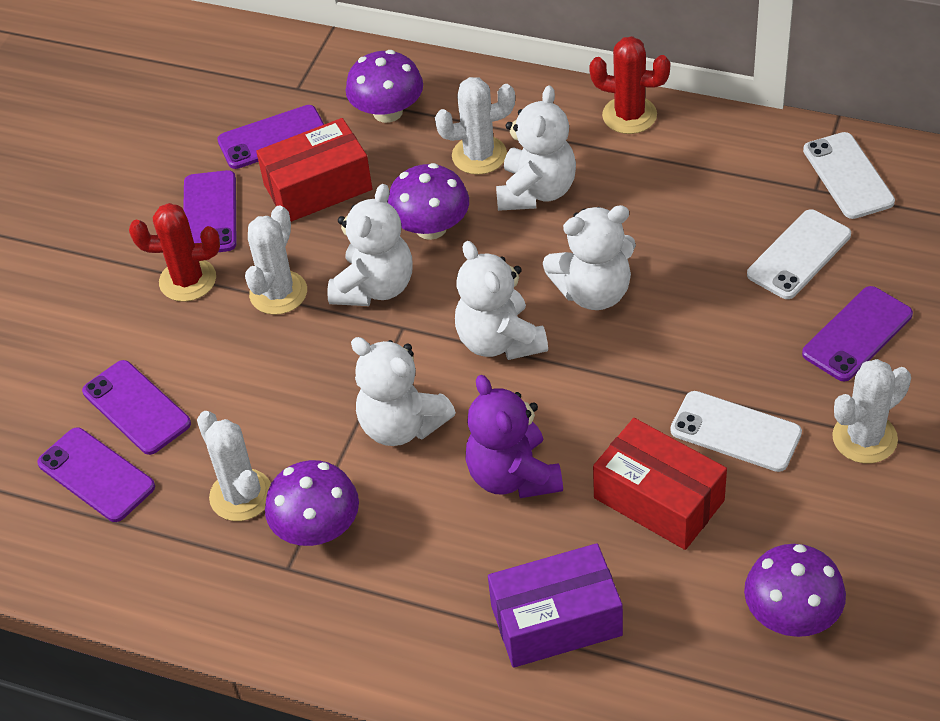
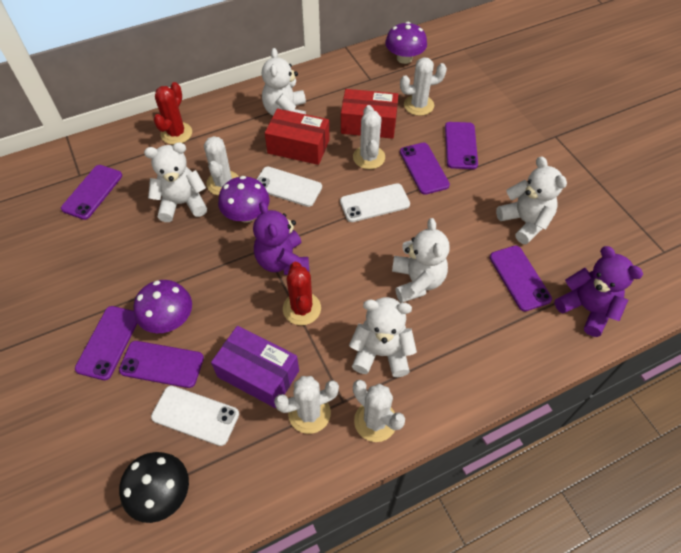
black mushroom: 0 -> 1
purple mushroom: 4 -> 3
purple phone: 5 -> 6
purple teddy bear: 1 -> 2
white cactus: 4 -> 5

